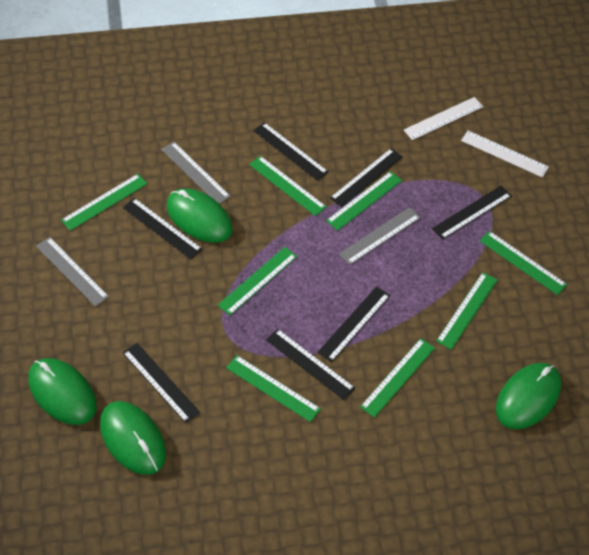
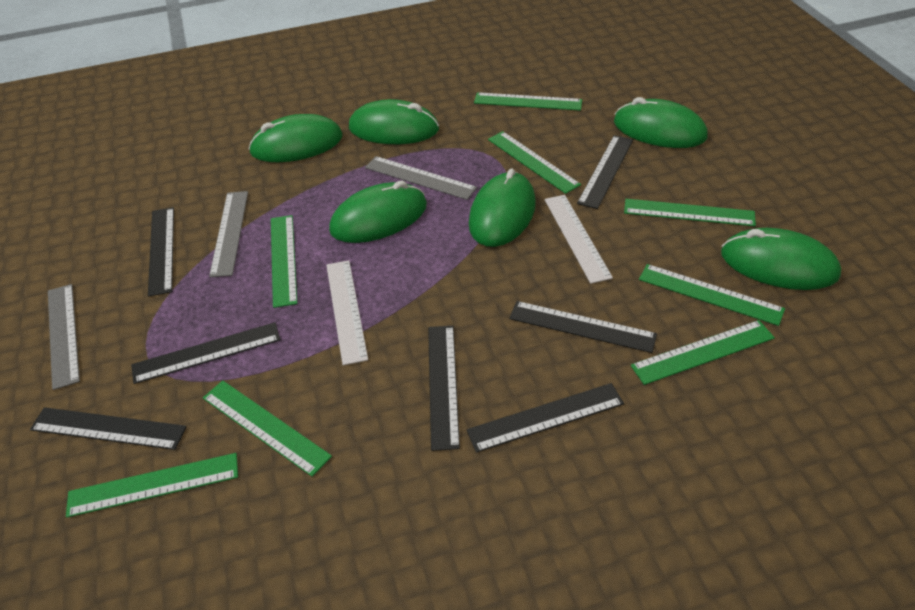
green mouse: 4 -> 6

